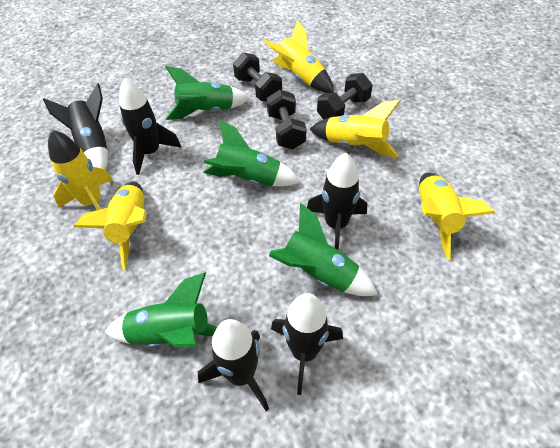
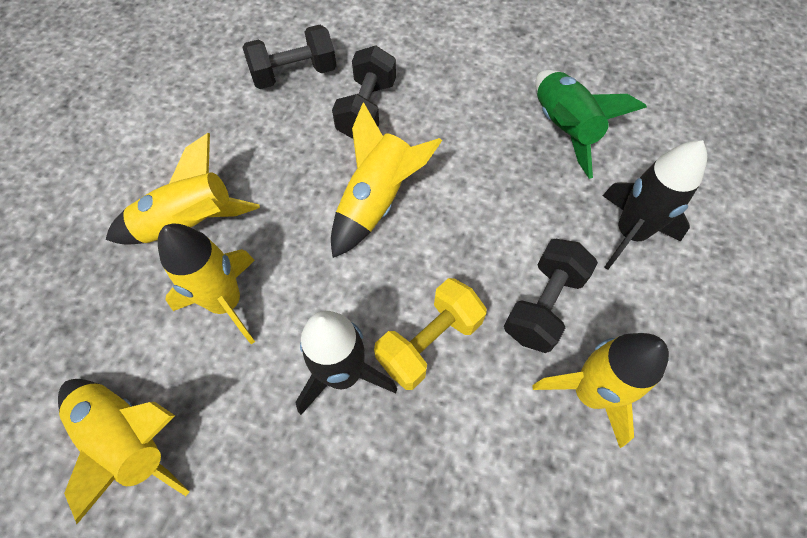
black rocket: 5 -> 2
green rocket: 4 -> 1
yellow dumbbell: 0 -> 1

